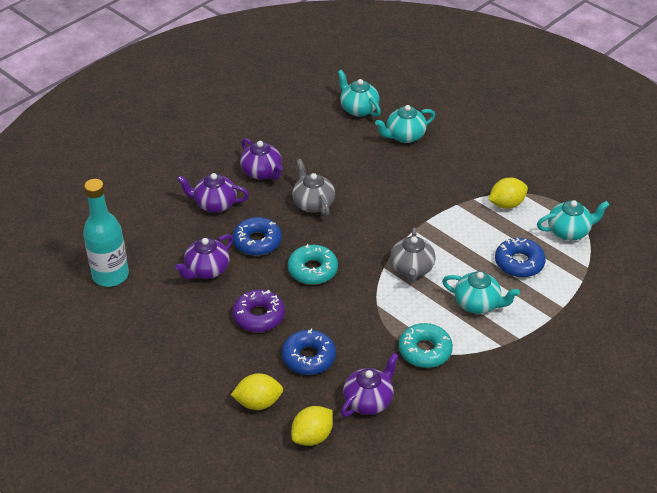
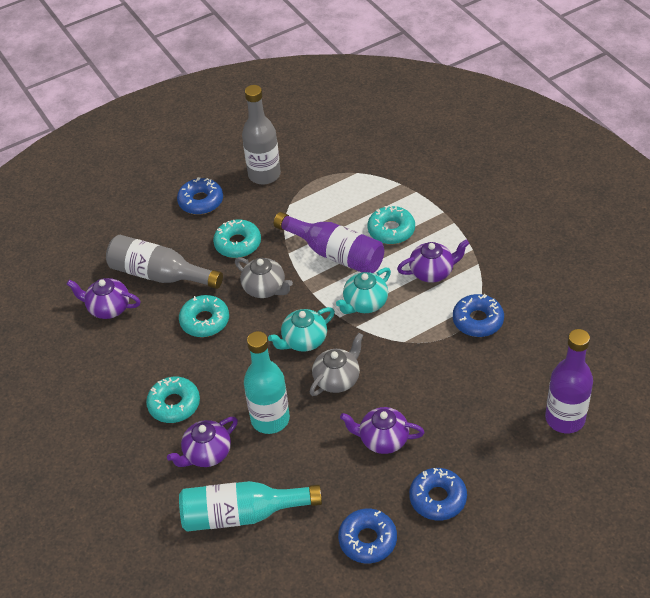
blue donut: 3 -> 4
grey bottle: 0 -> 2
purple bottle: 0 -> 2
purple donut: 1 -> 0
turquoise bottle: 1 -> 2
turquoise donut: 2 -> 4
turquoise teapot: 4 -> 2
yellow lemon: 3 -> 0

